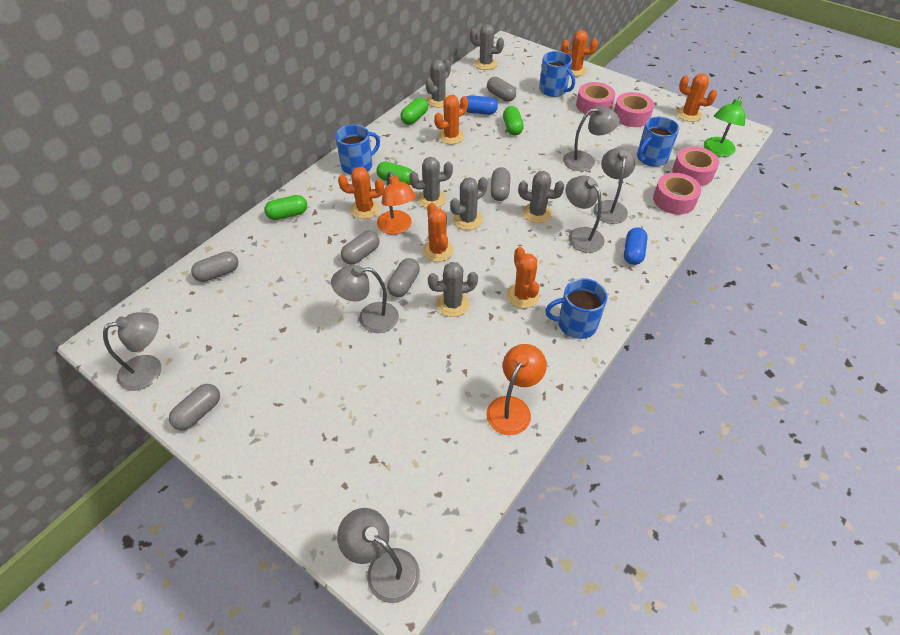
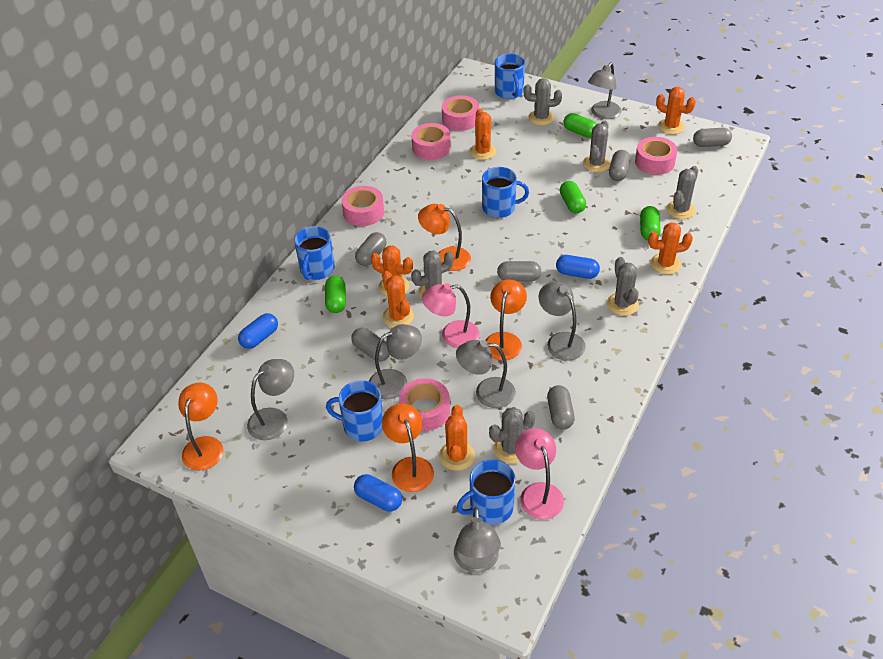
blue capsule: 2 -> 3
blue mug: 4 -> 5
green lamp: 1 -> 0
orange lamp: 2 -> 4
pink lamp: 0 -> 2
pink tape: 4 -> 5

